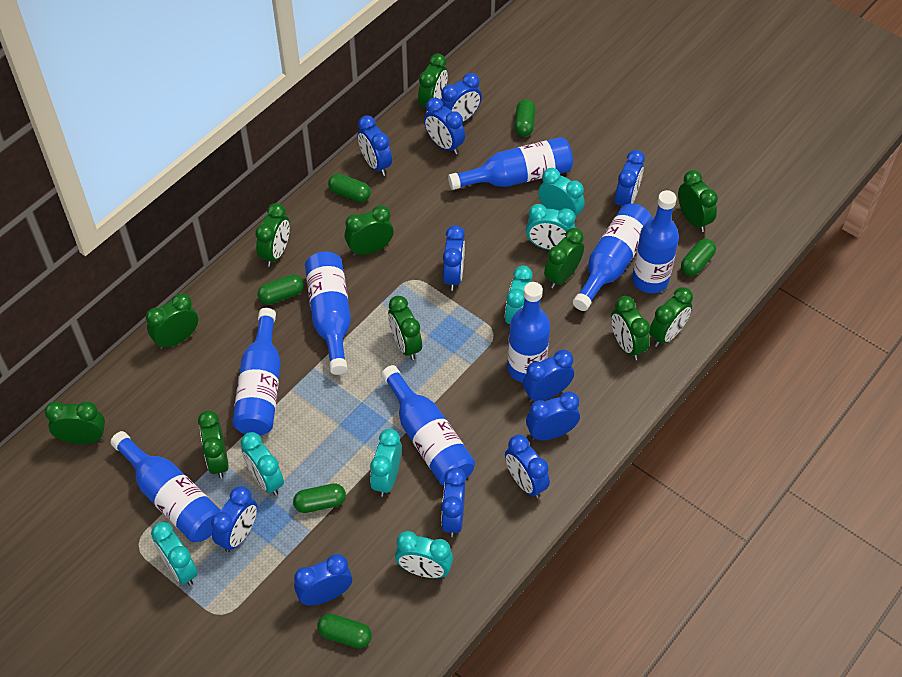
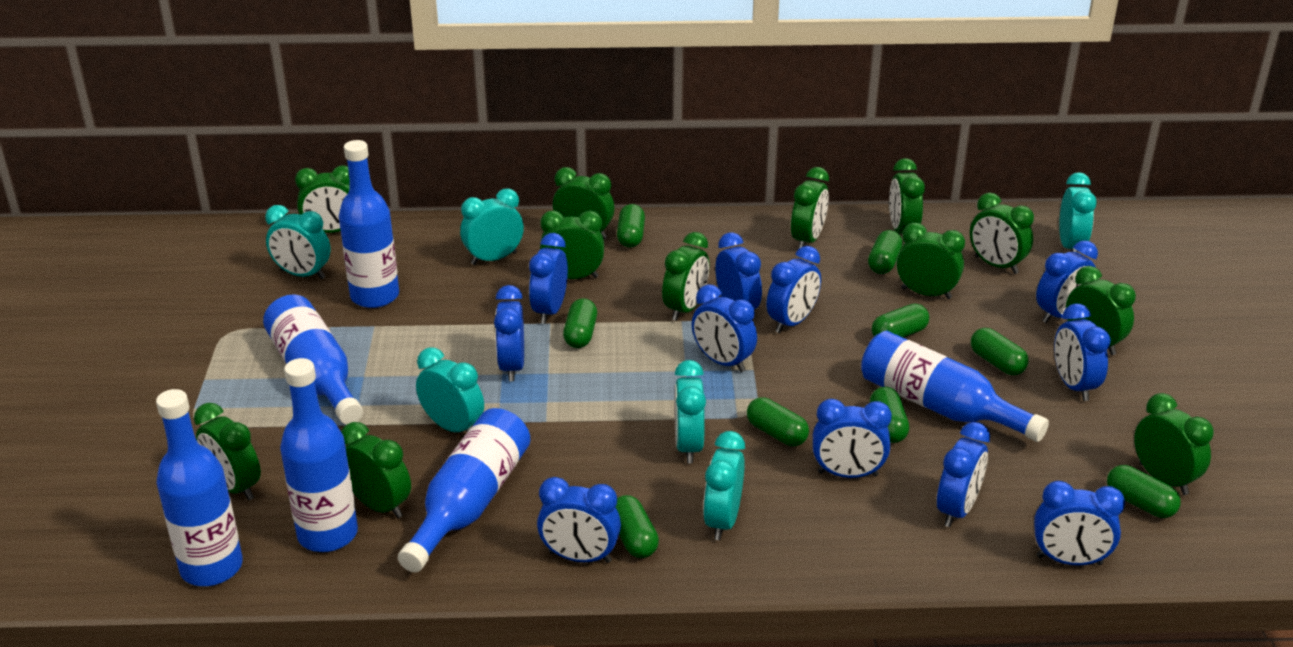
blue bottle: 8 -> 6
green capsule: 6 -> 9
green clock: 11 -> 12
turquoise clock: 7 -> 6

